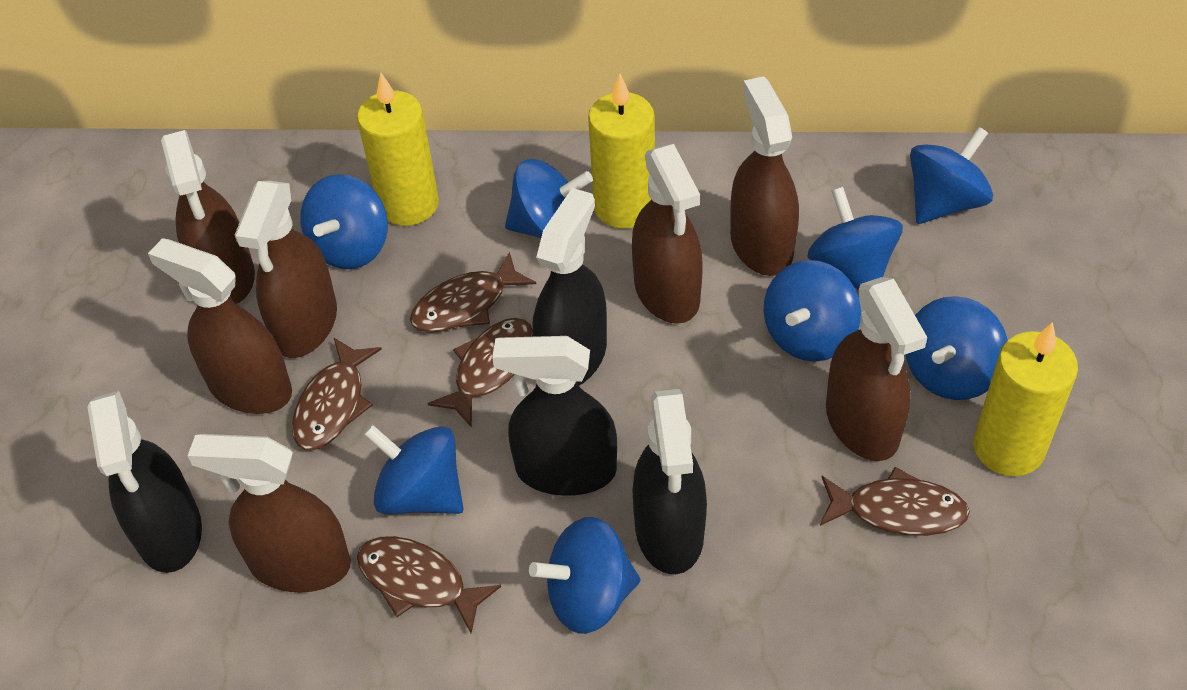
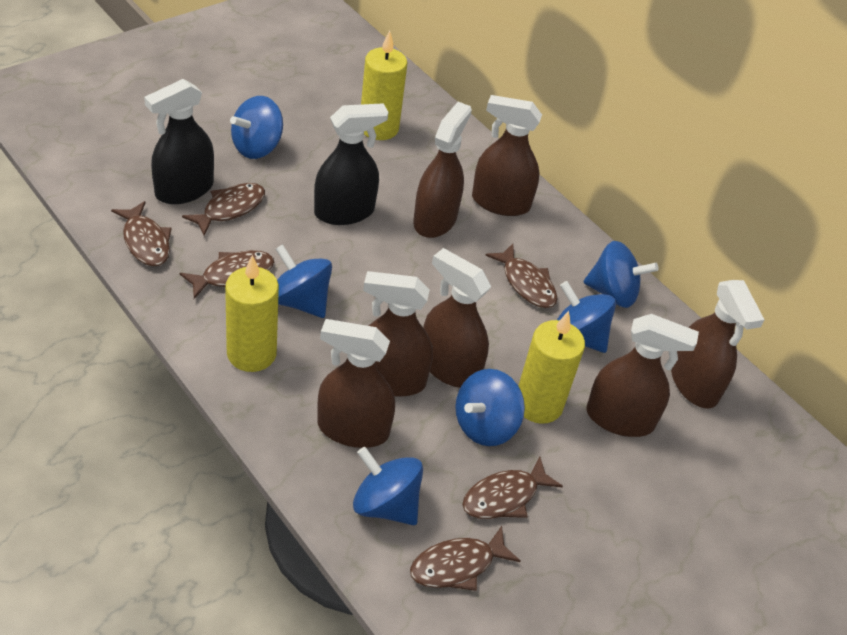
black spray bottle: 4 -> 2
blue spinning top: 8 -> 6
brown fish: 5 -> 6

